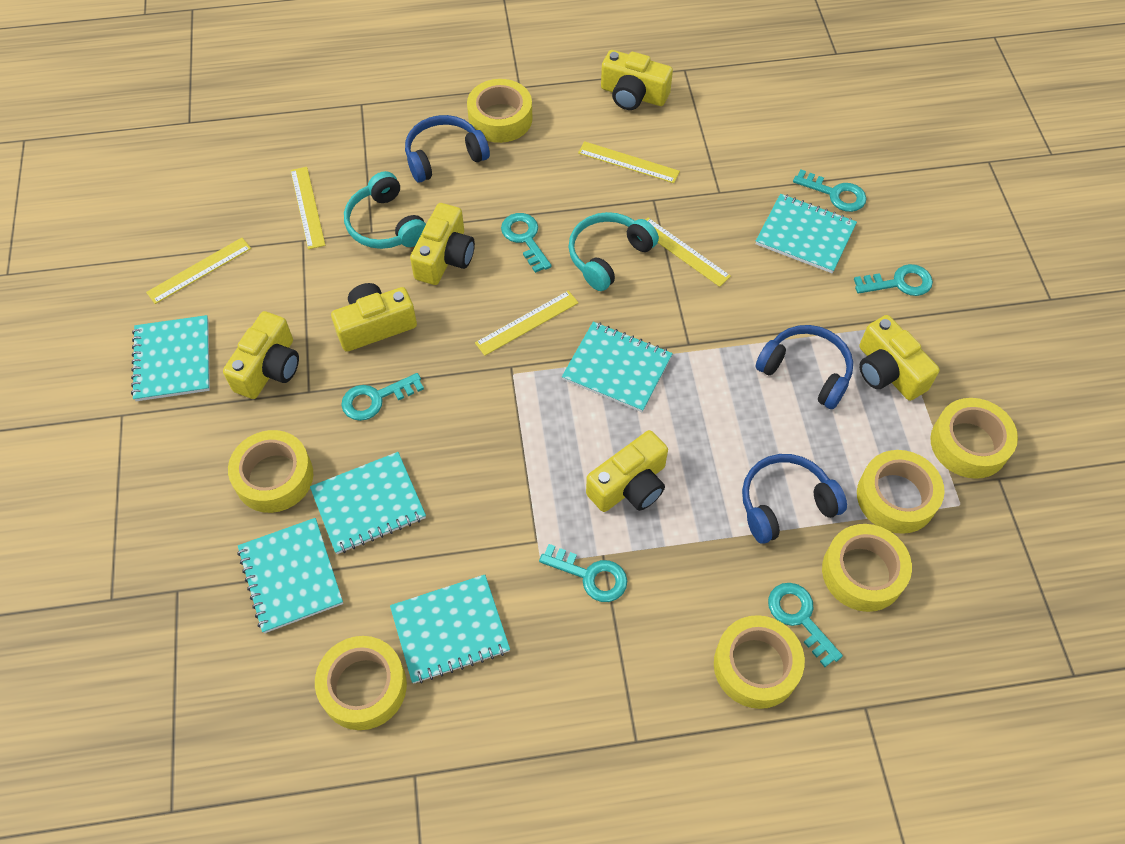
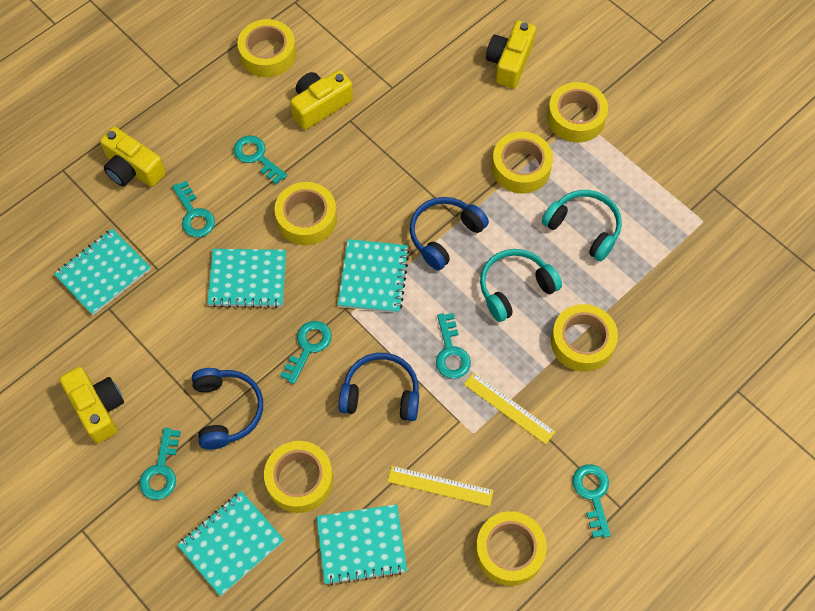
turquoise notebook: 6 -> 5
yellow camera: 6 -> 4
yellow ruler: 5 -> 2

